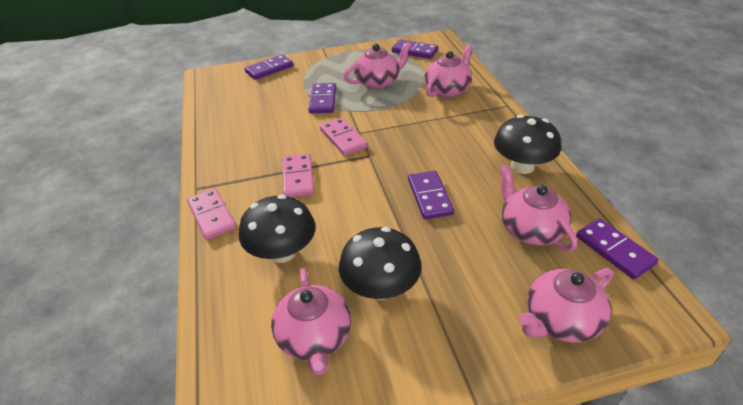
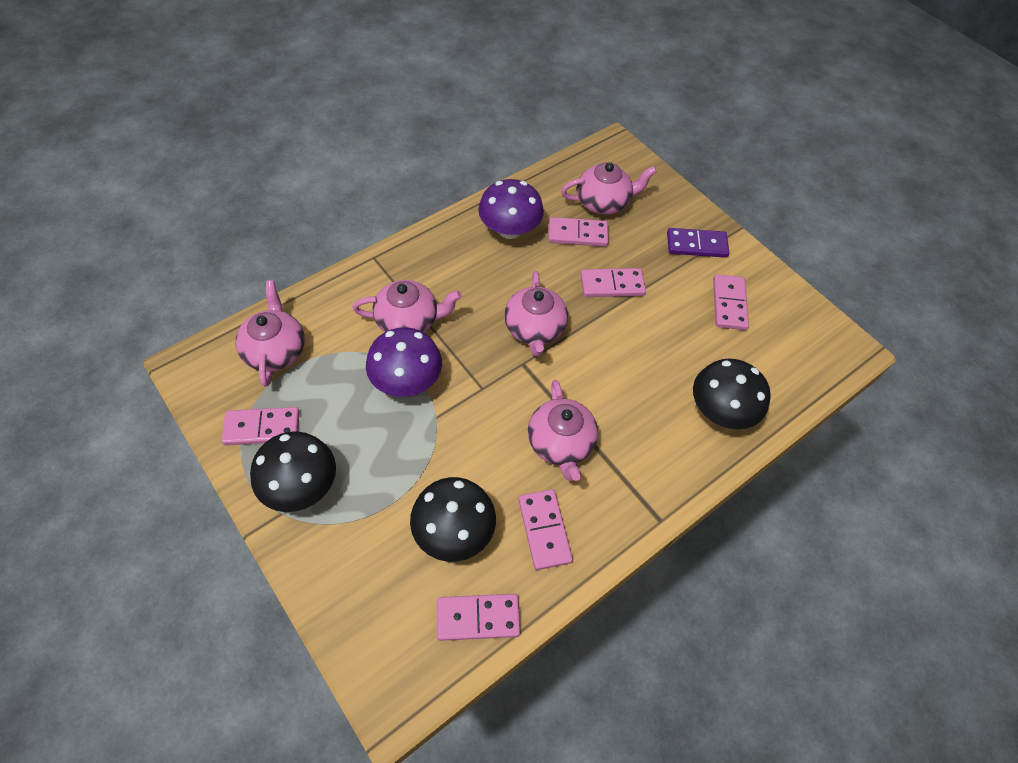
pink domino: 3 -> 6
purple domino: 5 -> 1
purple mushroom: 0 -> 2

